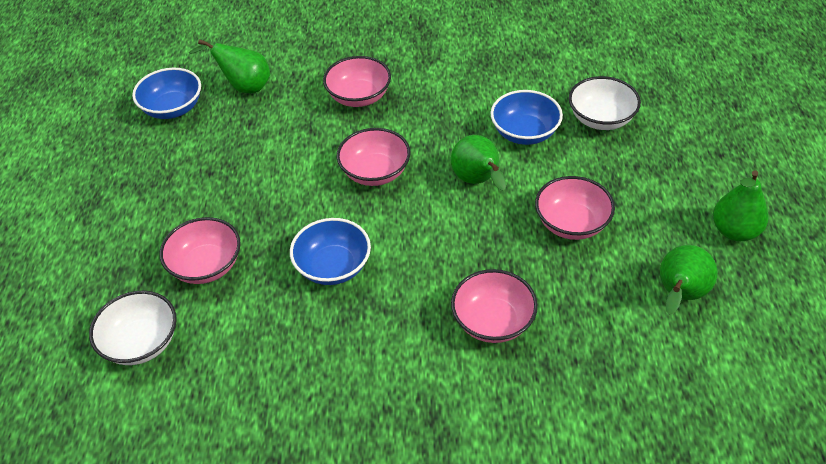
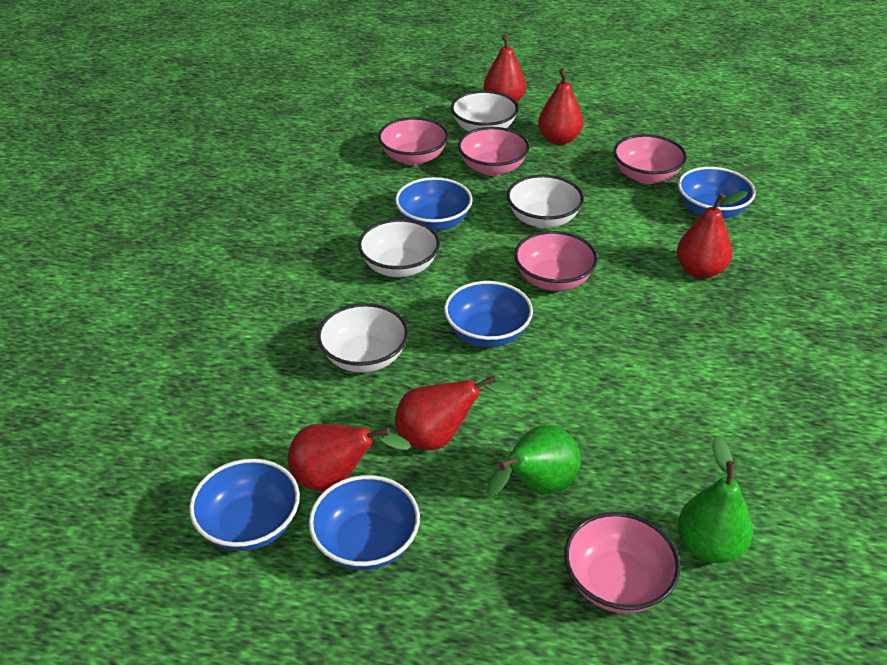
blue bowl: 3 -> 5
green pear: 4 -> 2
red pear: 0 -> 5
white bowl: 2 -> 4

